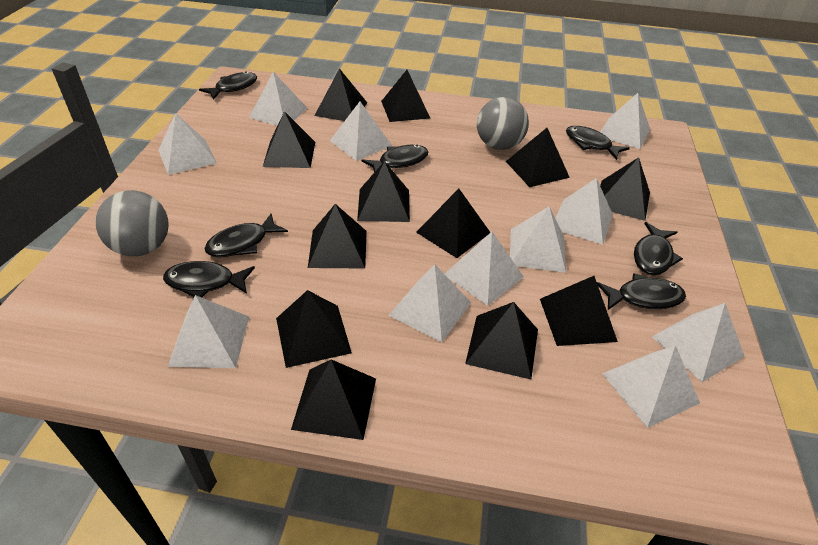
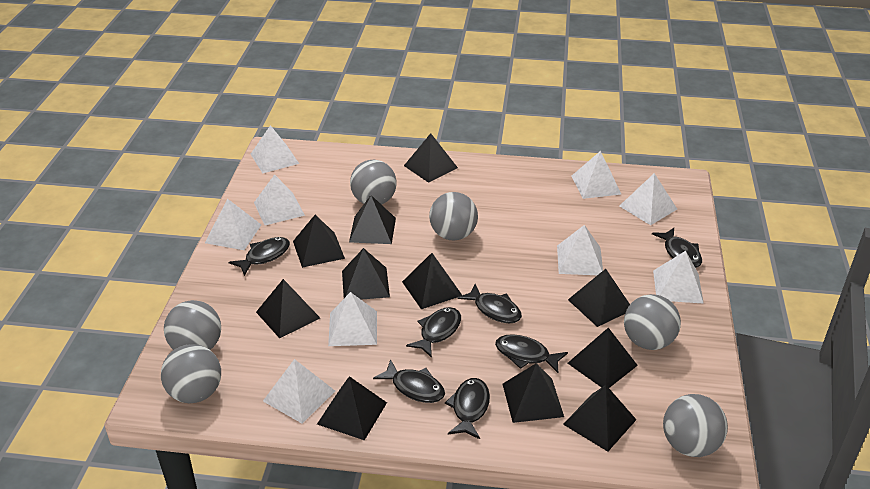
black pyramid: 12 -> 11
grey ball: 2 -> 6
white pyramid: 11 -> 9

